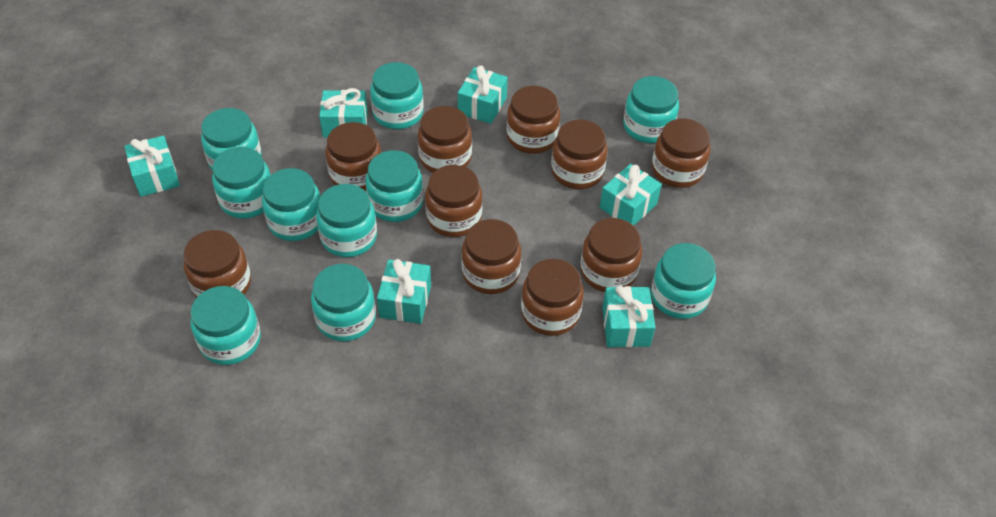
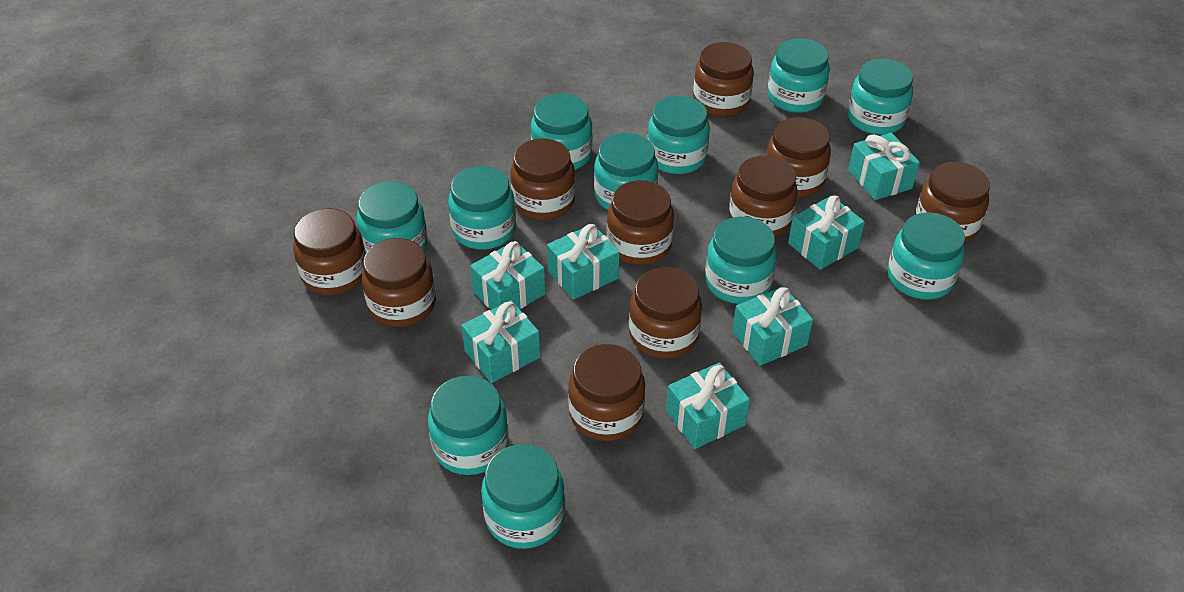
turquoise gift: 6 -> 7
turquoise jar: 10 -> 11

